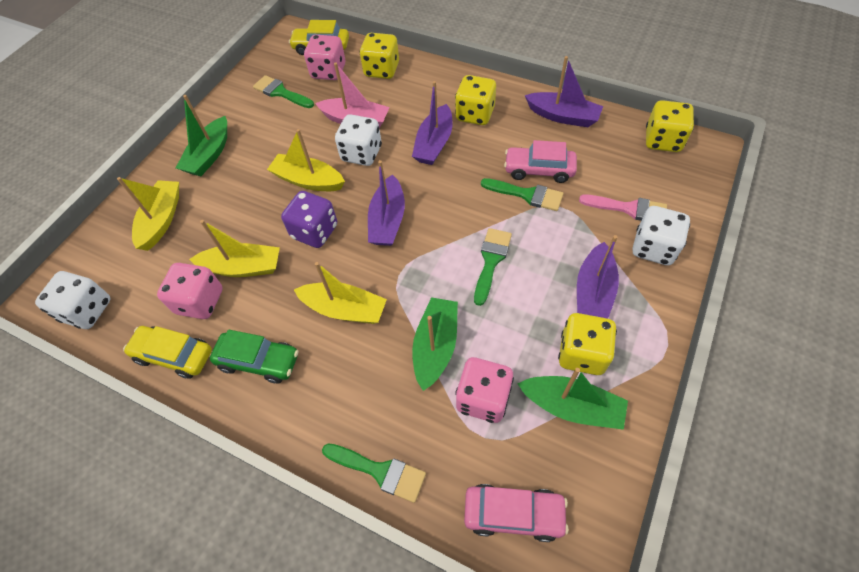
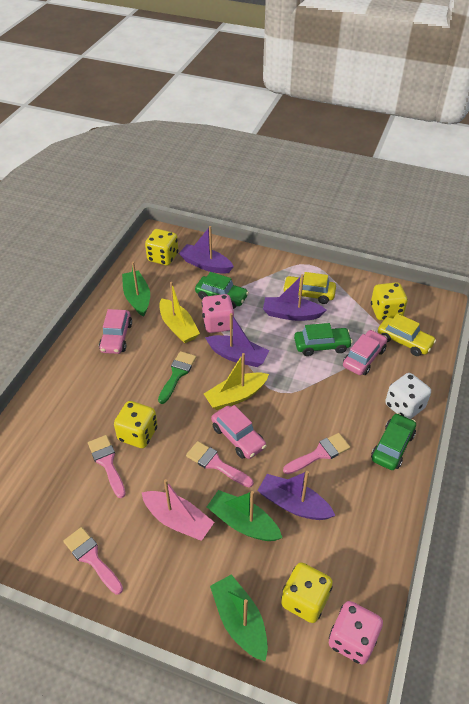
green brush: 4 -> 1
green car: 1 -> 3
pink brush: 1 -> 4
pink car: 2 -> 3
pink dice: 3 -> 2
purple dice: 1 -> 0
white dice: 3 -> 1
yellow boat: 4 -> 2

